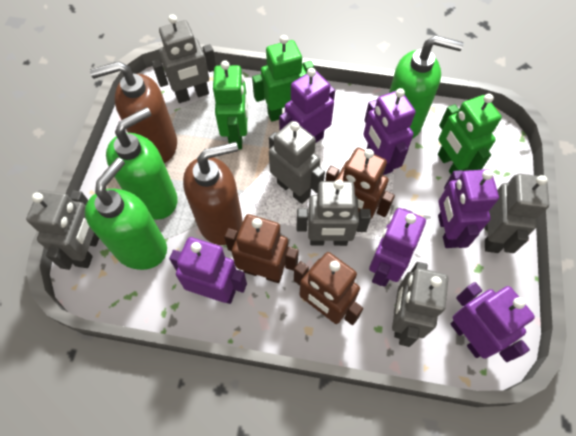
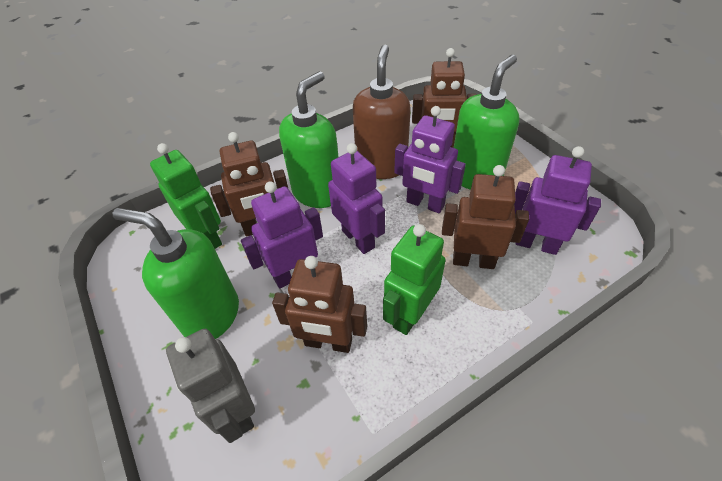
brown robot: 3 -> 4
brown soap dispenser: 2 -> 1
green robot: 3 -> 2
grey robot: 6 -> 1
purple robot: 6 -> 4

